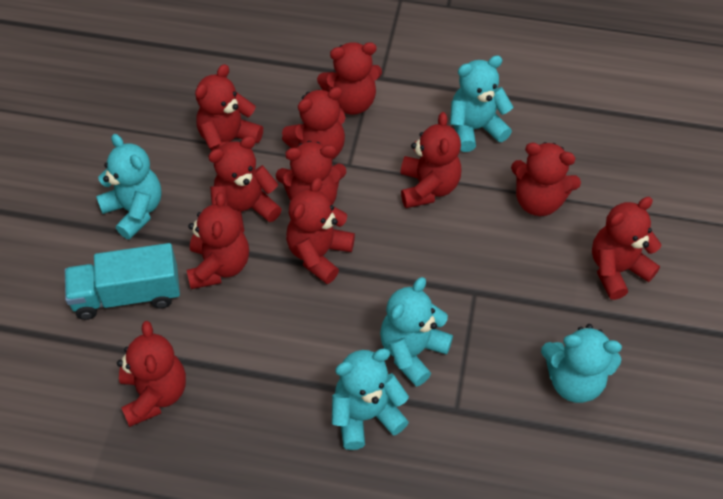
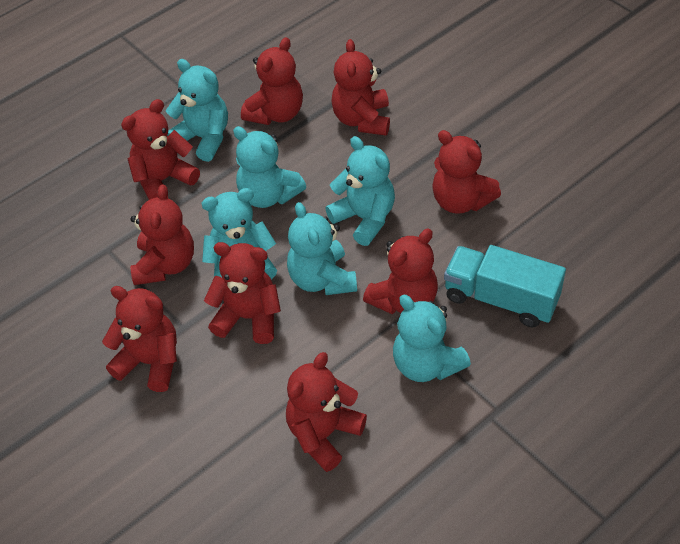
red teddy bear: 11 -> 9
turquoise teddy bear: 5 -> 6

